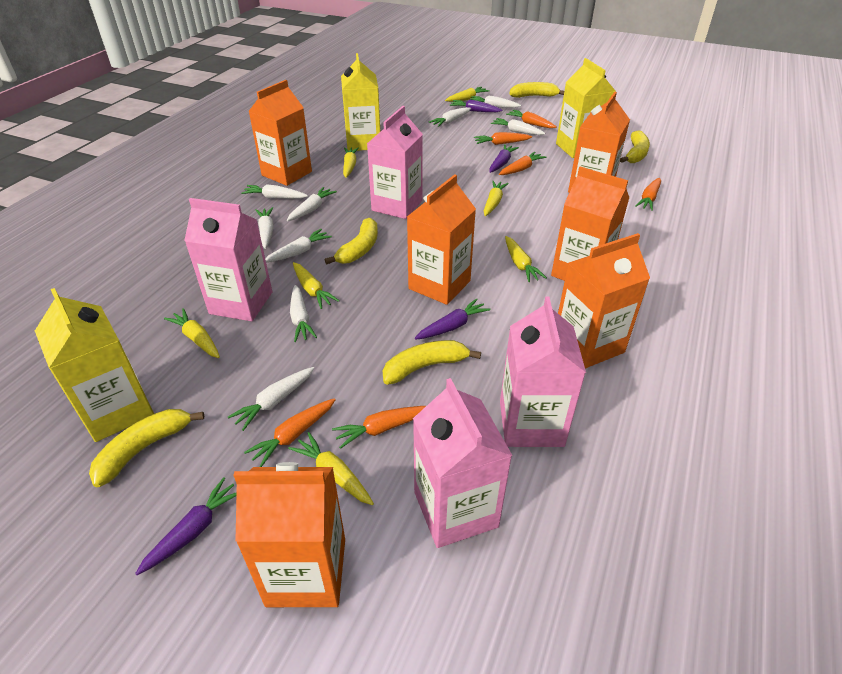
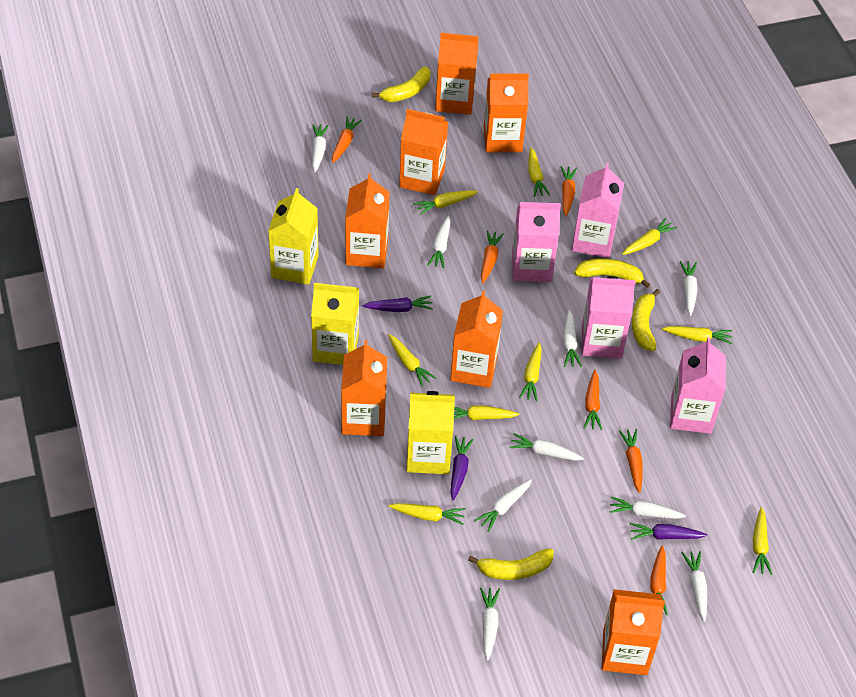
orange carton: 6 -> 7
purple carrot: 4 -> 3
yellow banana: 5 -> 4
yellow carrot: 7 -> 9

